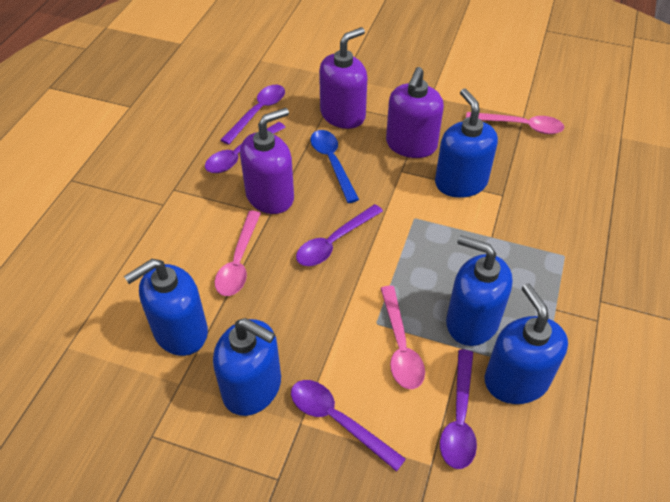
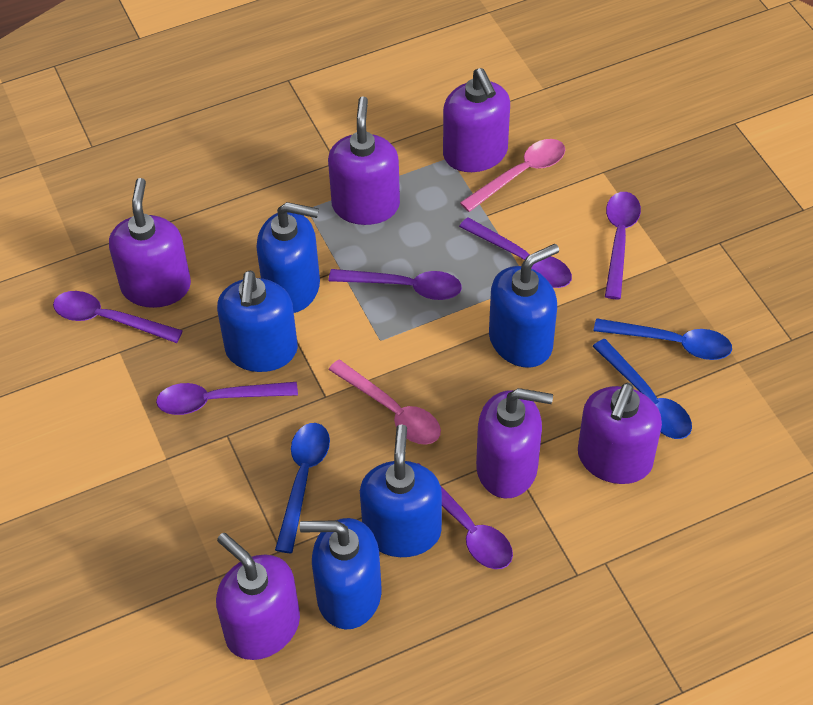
blue spoon: 1 -> 3
pink spoon: 3 -> 2
purple soap dispenser: 3 -> 6
purple spoon: 5 -> 6

